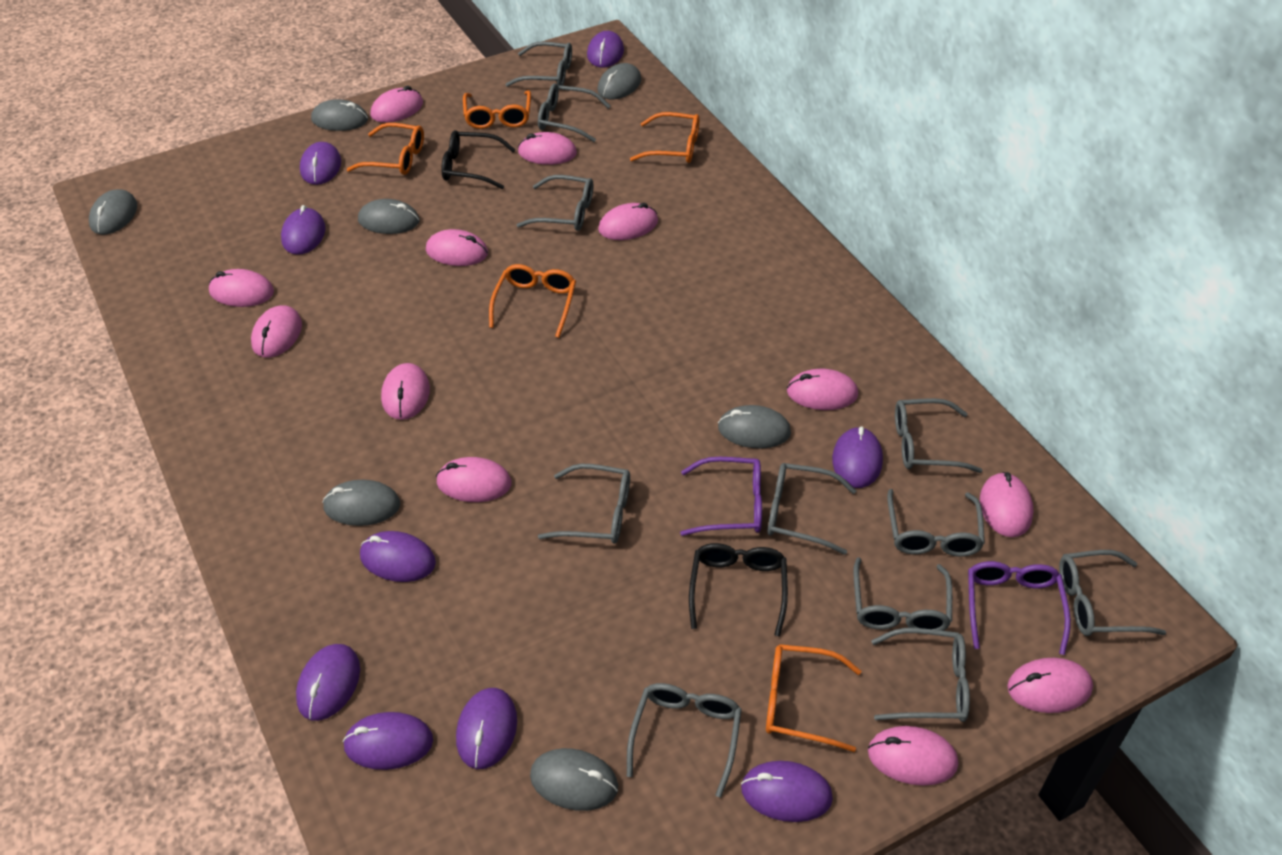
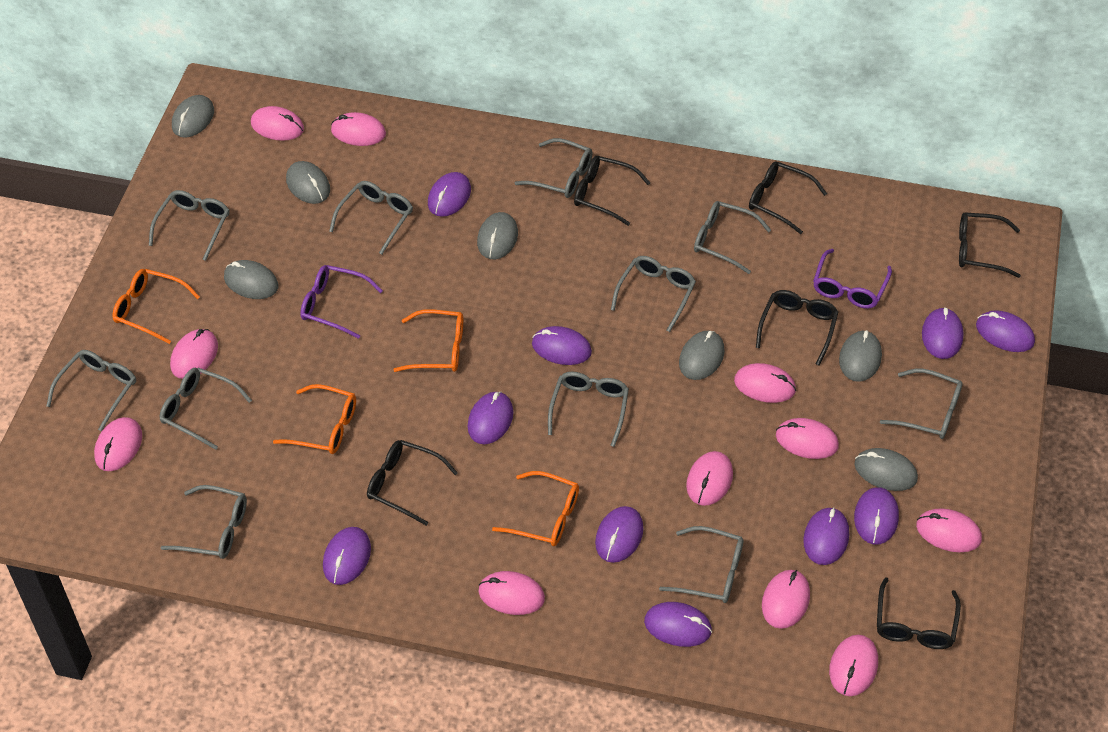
black glasses: 2 -> 6
orange glasses: 5 -> 4
pink mouse: 12 -> 11
purple mouse: 9 -> 10

